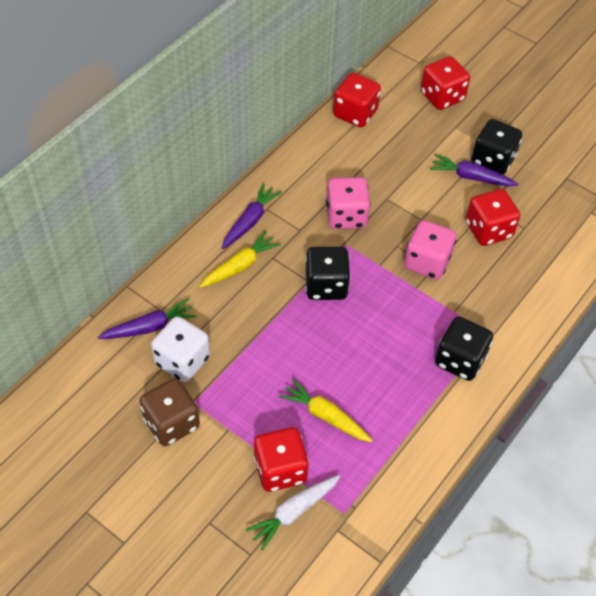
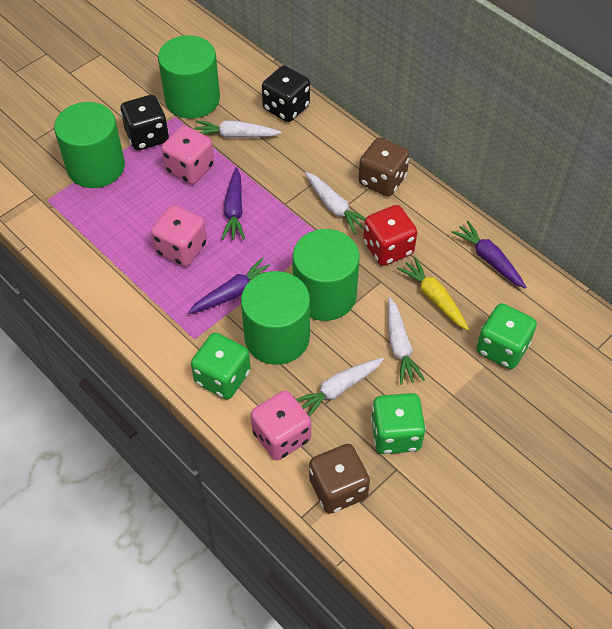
black dice: 3 -> 2
brown dice: 1 -> 2
green cylinder: 0 -> 4
green dice: 0 -> 3
pink dice: 2 -> 3
red dice: 4 -> 1
white carrot: 1 -> 4
white dice: 1 -> 0
yellow carrot: 2 -> 1

